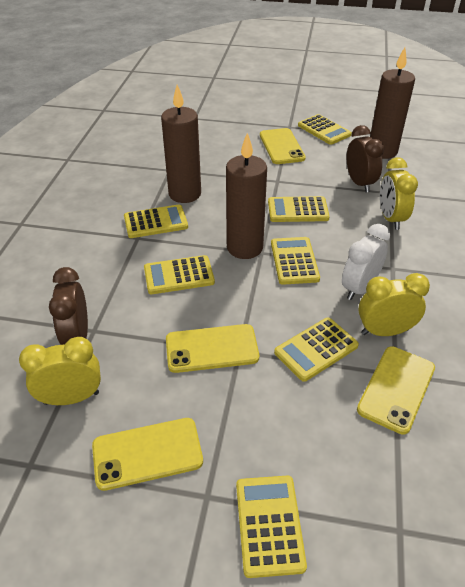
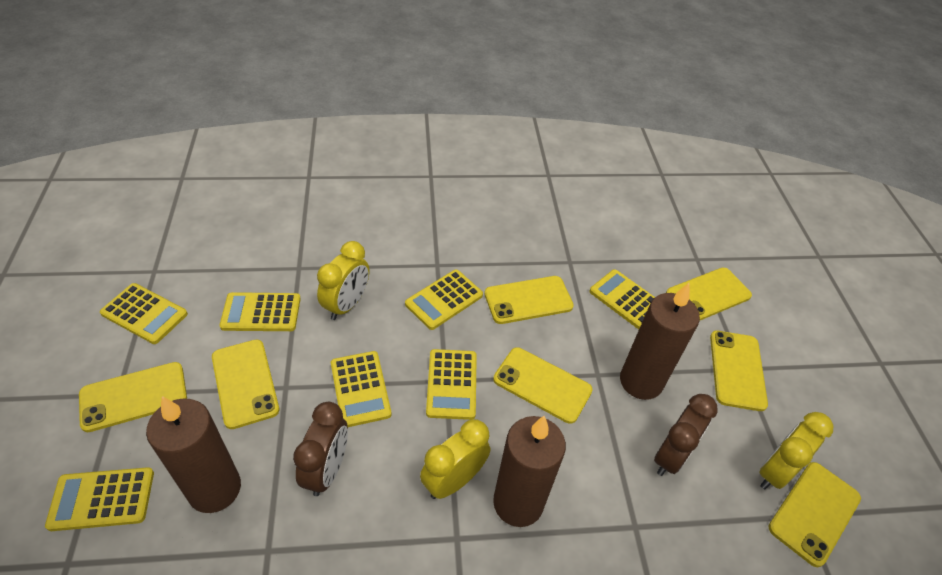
white clock: 1 -> 0
yellow phone: 4 -> 7

